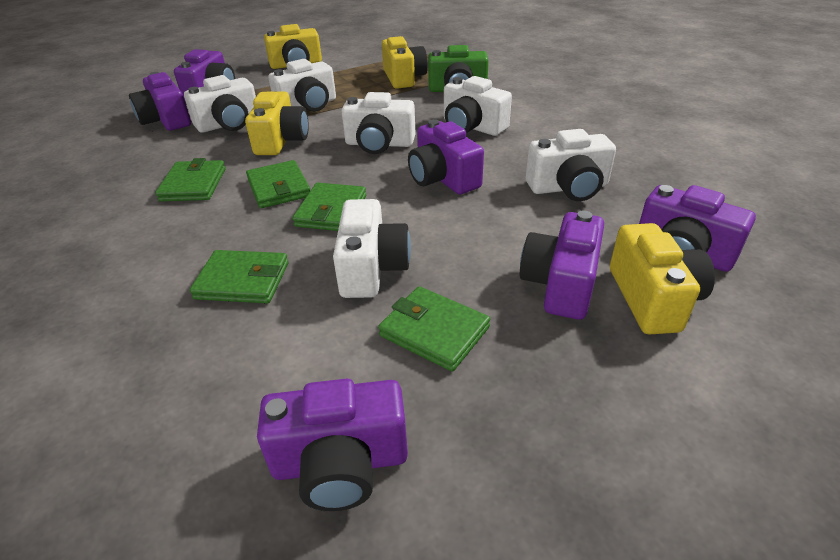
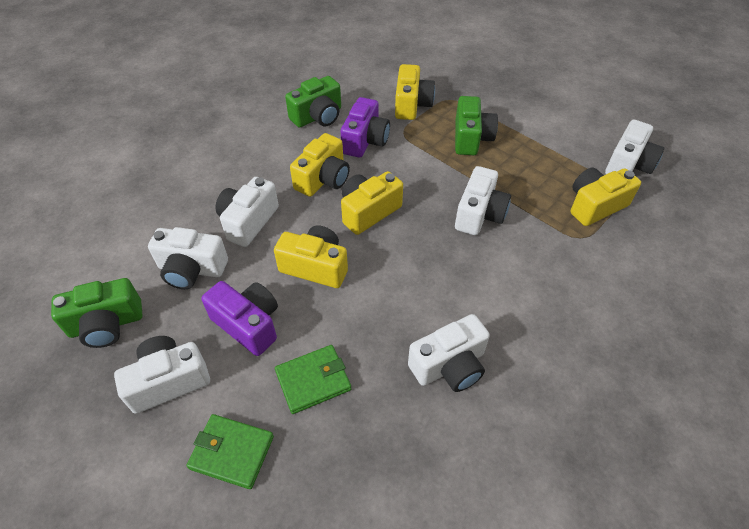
green camera: 1 -> 3
green wallet: 5 -> 2
purple camera: 6 -> 2
yellow camera: 4 -> 5

